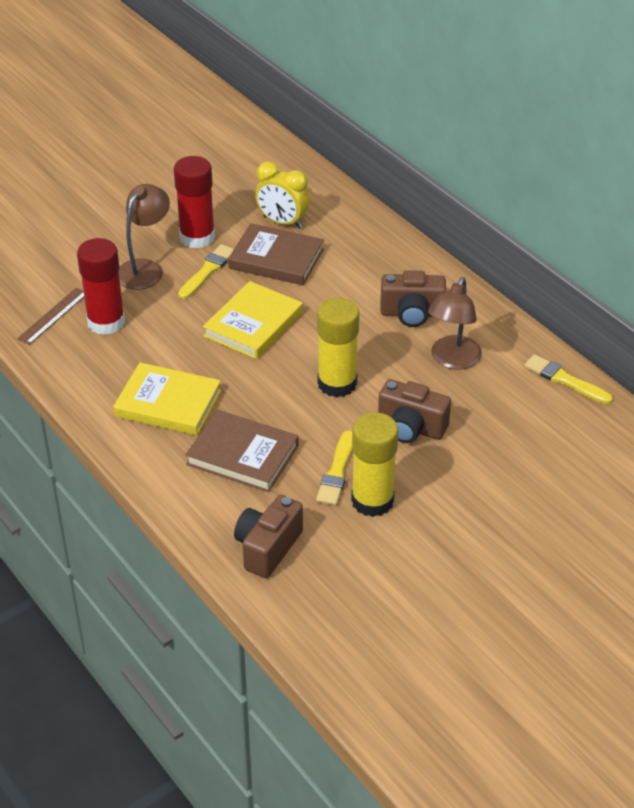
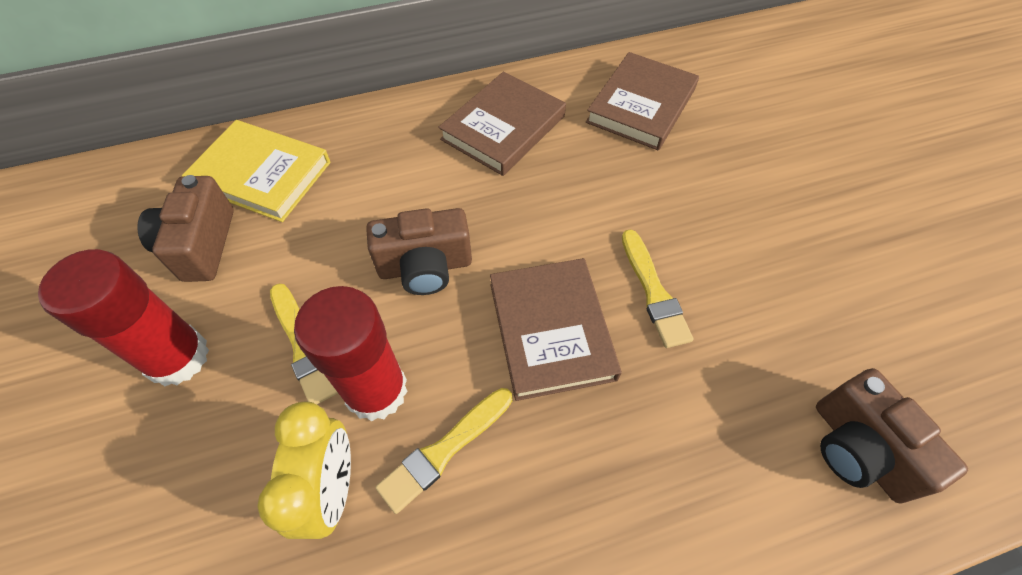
brown book: 2 -> 3
brown lamp: 2 -> 0
brown ruler: 1 -> 0
yellow book: 2 -> 1
yellow glue stick: 2 -> 0

